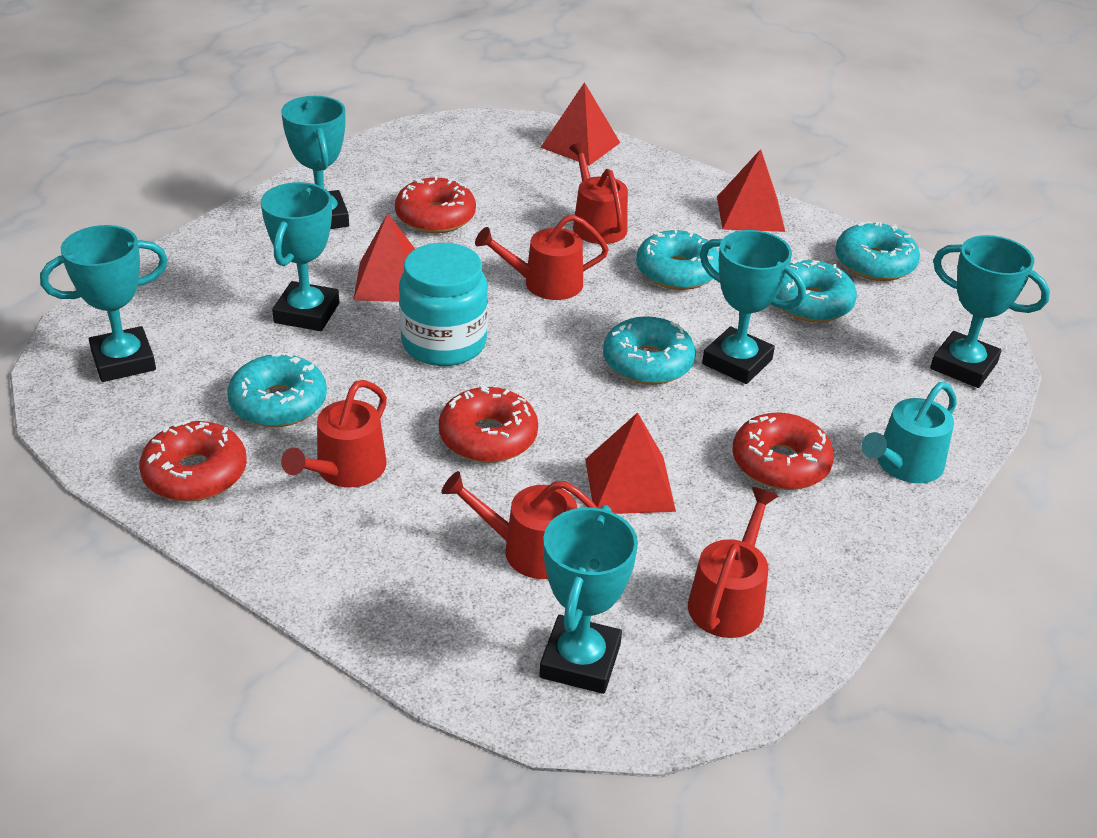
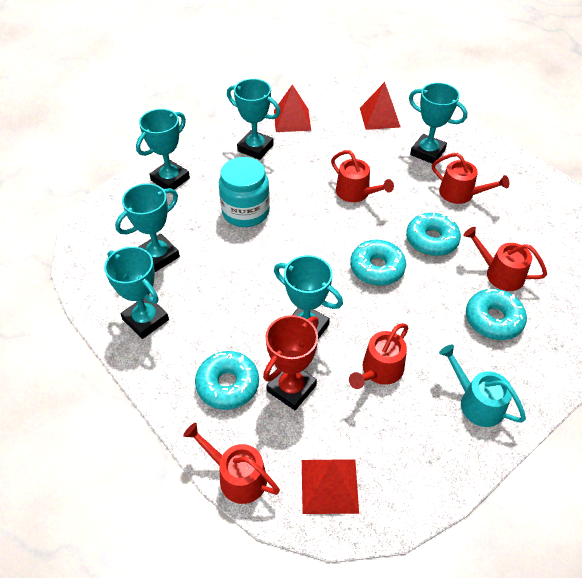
red donut: 4 -> 0
red pyramid: 4 -> 3
red trophy: 0 -> 1
turquoise donut: 5 -> 4

